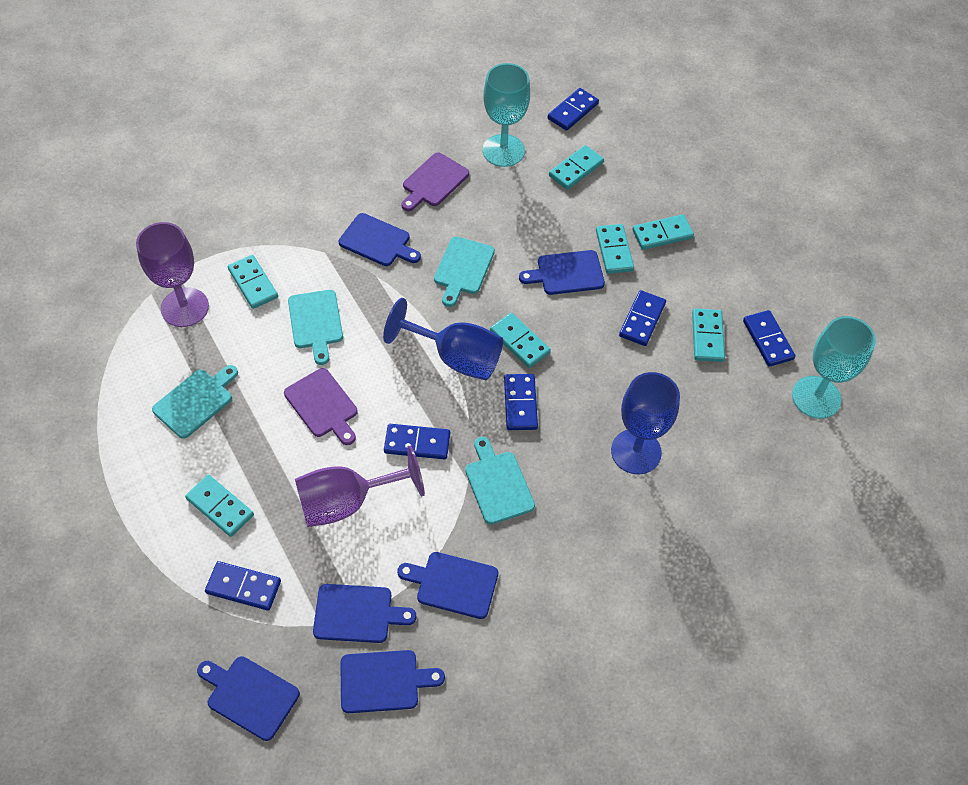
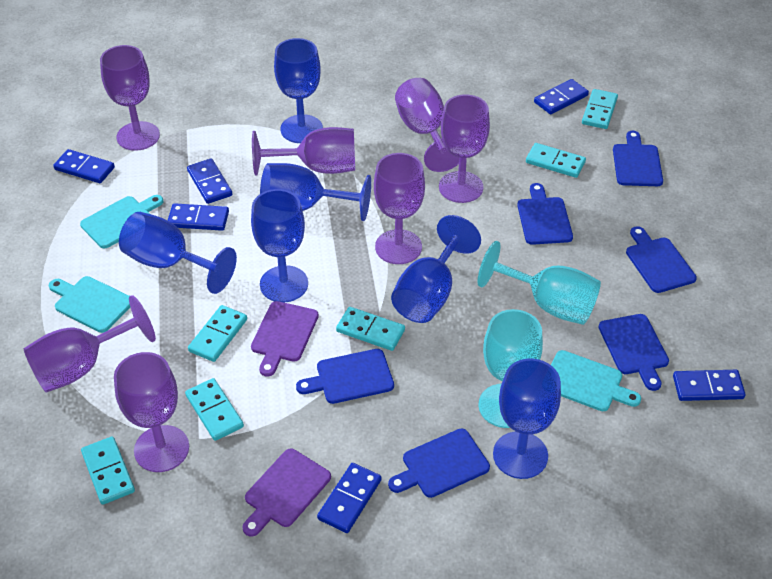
blue goblet: 2 -> 6
purple goblet: 2 -> 7
turquoise cutting board: 4 -> 3
turquoise domino: 7 -> 6

